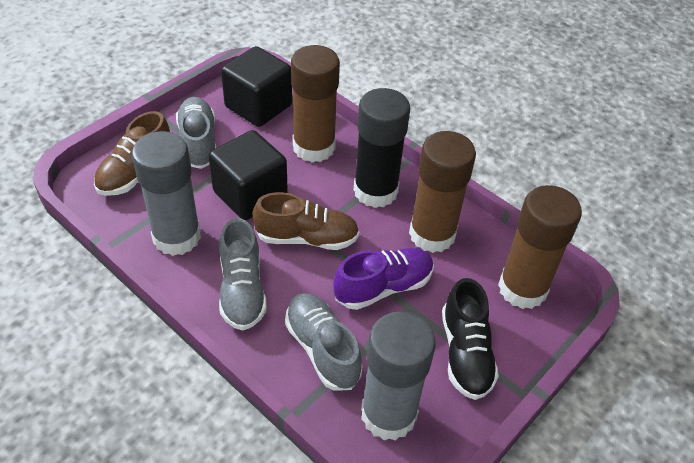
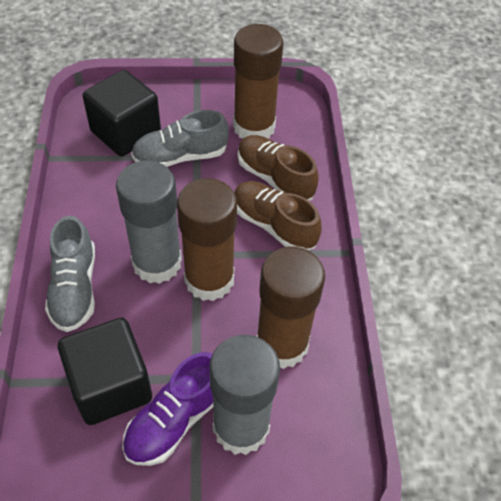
black glue stick: 1 -> 0
black shoe: 1 -> 0
grey shoe: 3 -> 2

